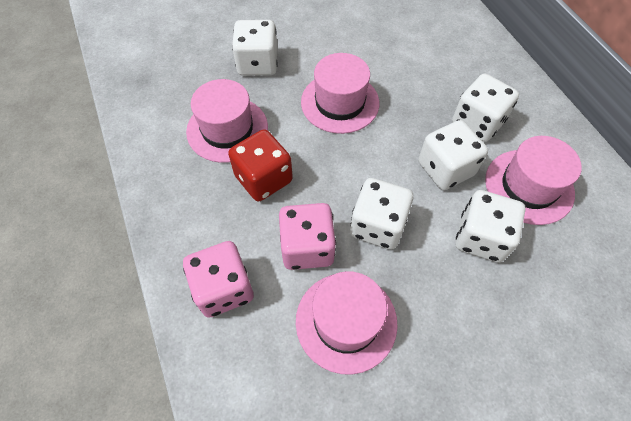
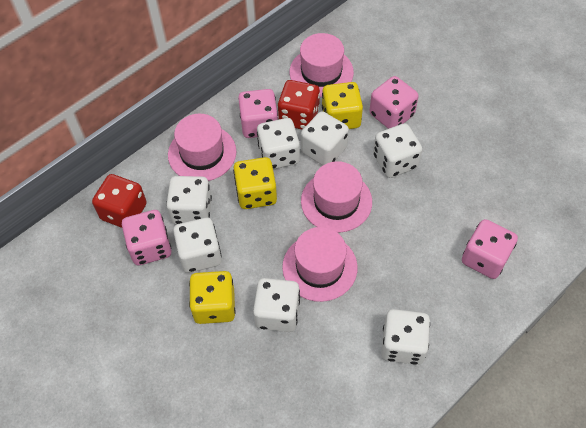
pink dice: 2 -> 4
red dice: 1 -> 2
white dice: 5 -> 7
yellow dice: 0 -> 3

